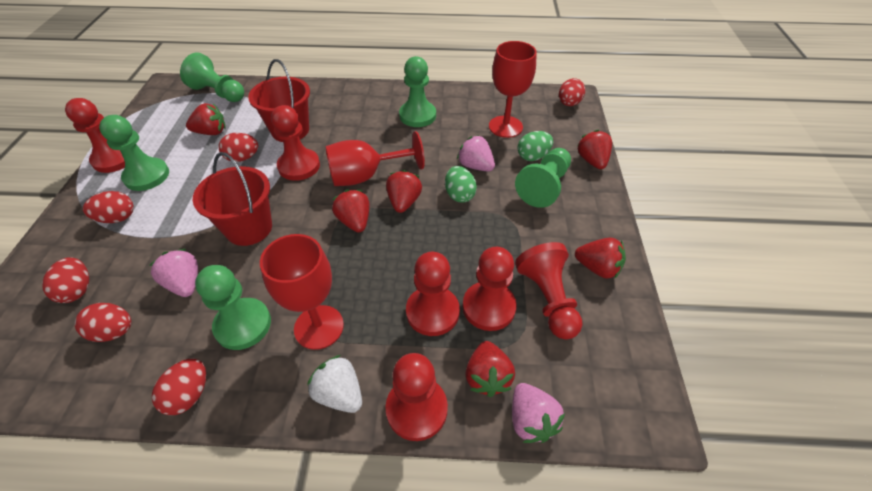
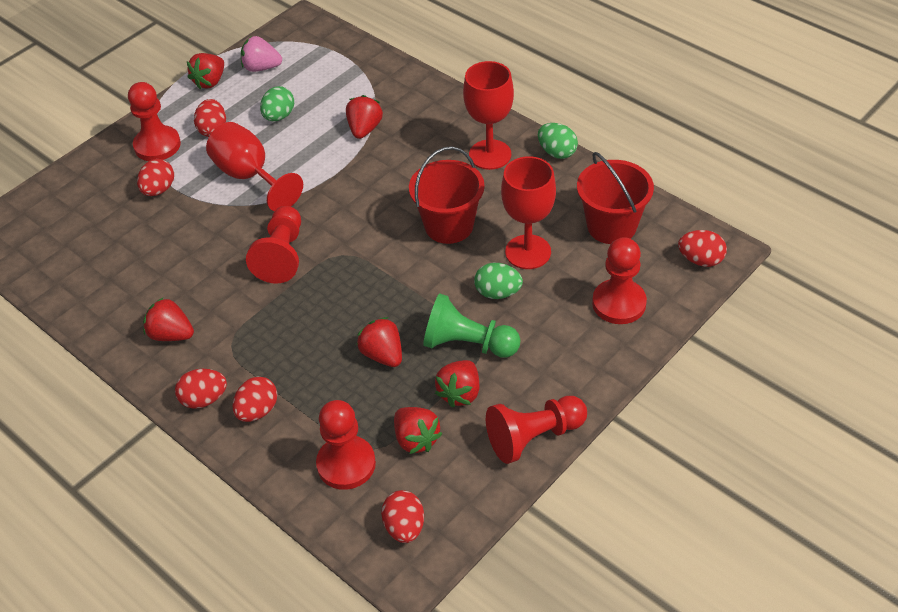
green egg: 2 -> 3
green pawn: 5 -> 1
pink strawberry: 3 -> 1
red pawn: 6 -> 5
white strawberry: 1 -> 0

